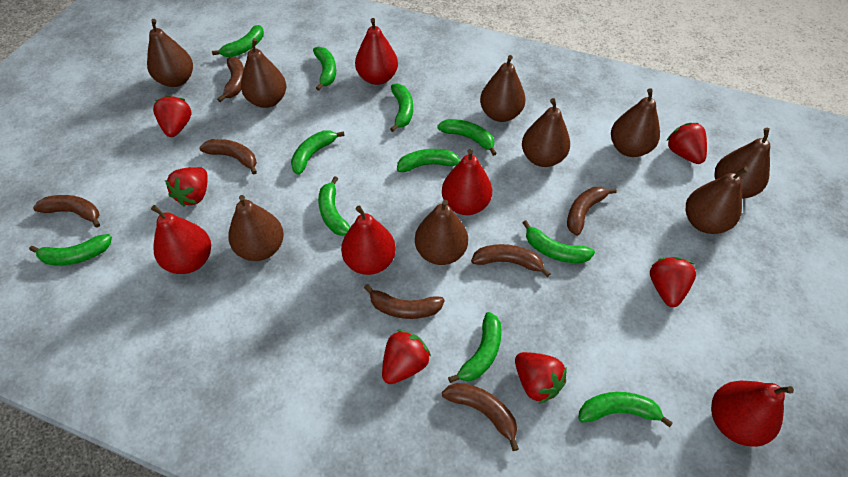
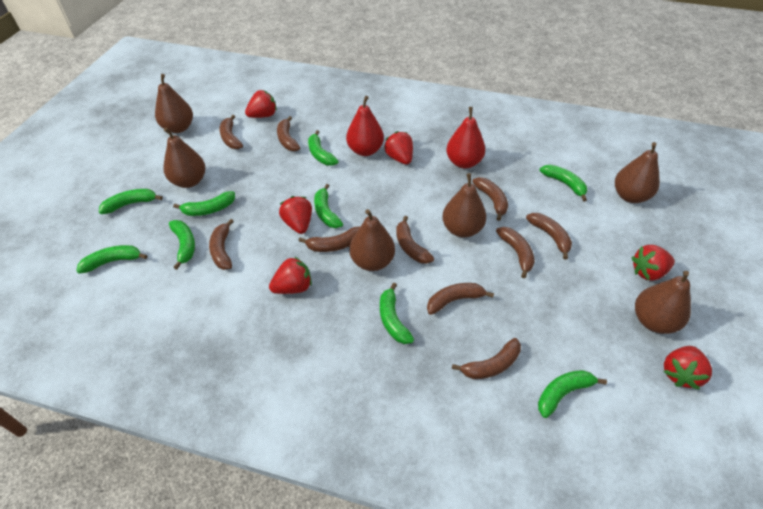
brown banana: 7 -> 10
brown pear: 9 -> 6
green banana: 11 -> 9
red pear: 5 -> 2

